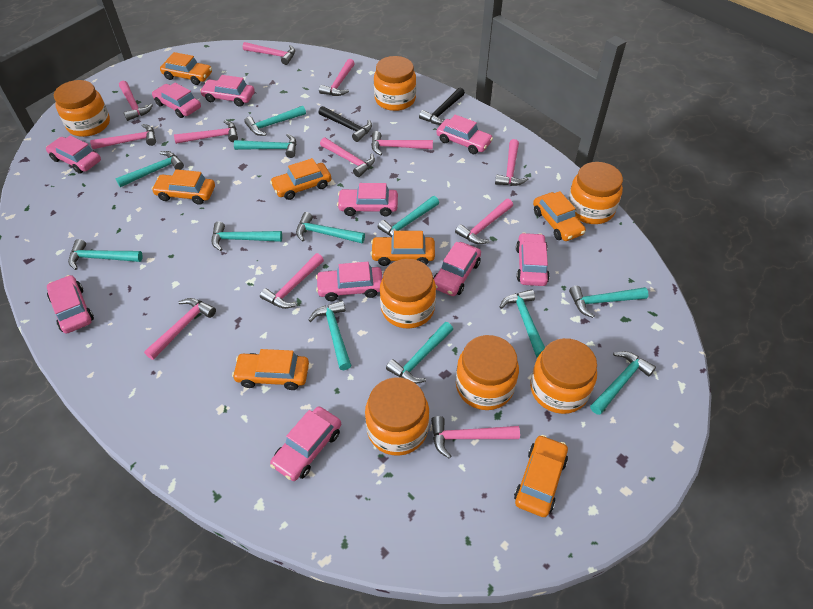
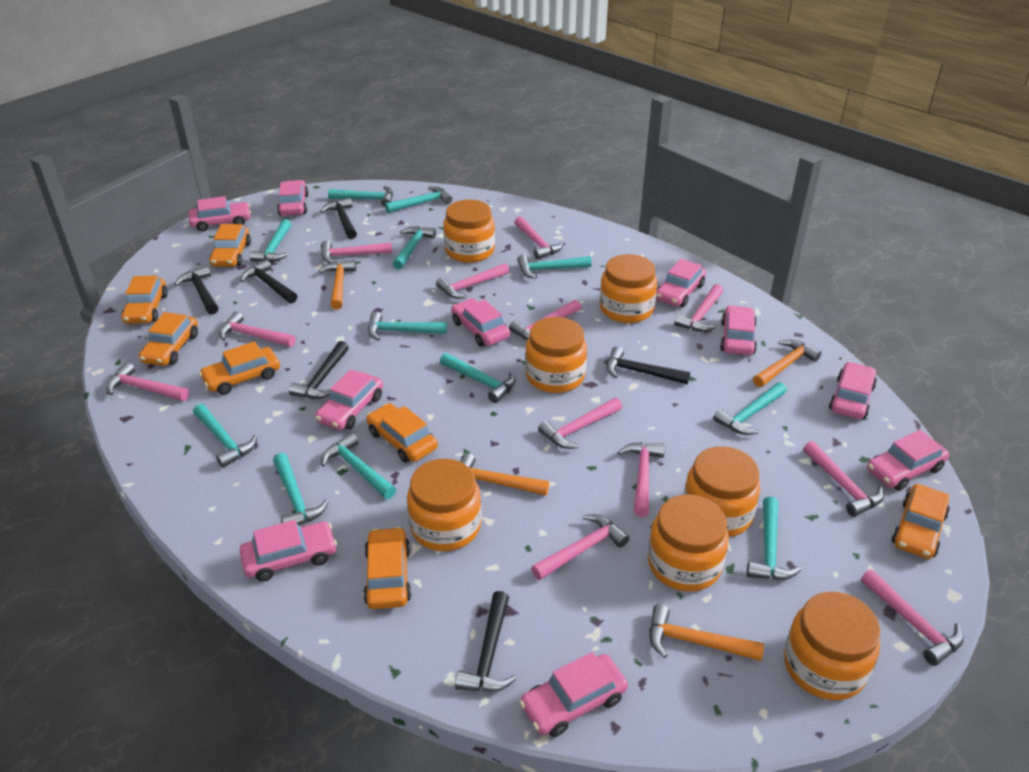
black hammer: 2 -> 6
orange hammer: 0 -> 4

